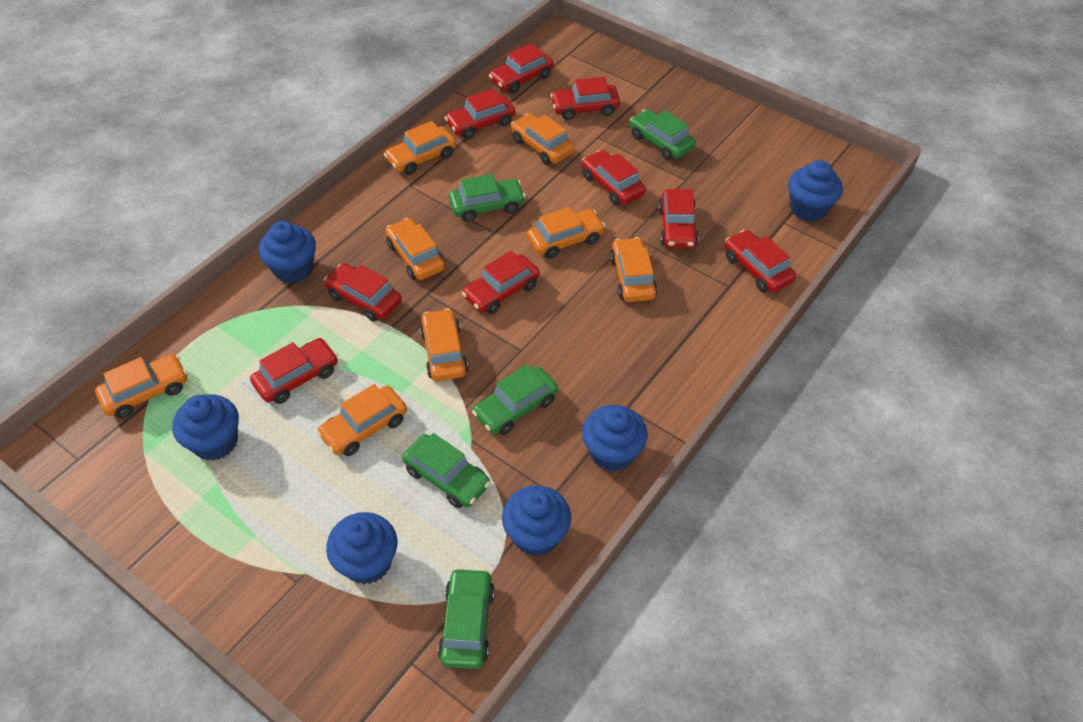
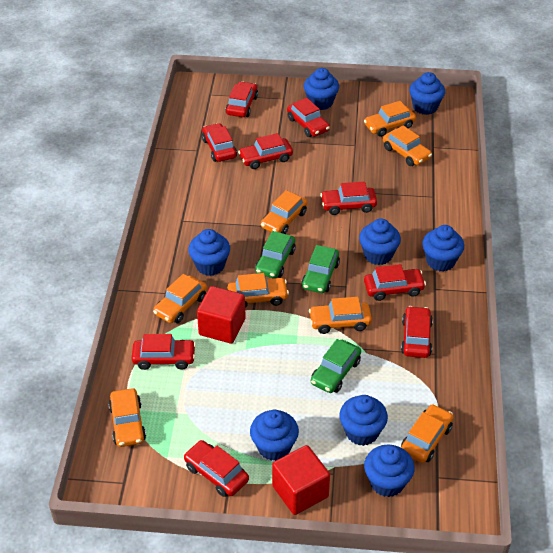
blue cupcake: 6 -> 8
green car: 5 -> 3
red cube: 0 -> 2

